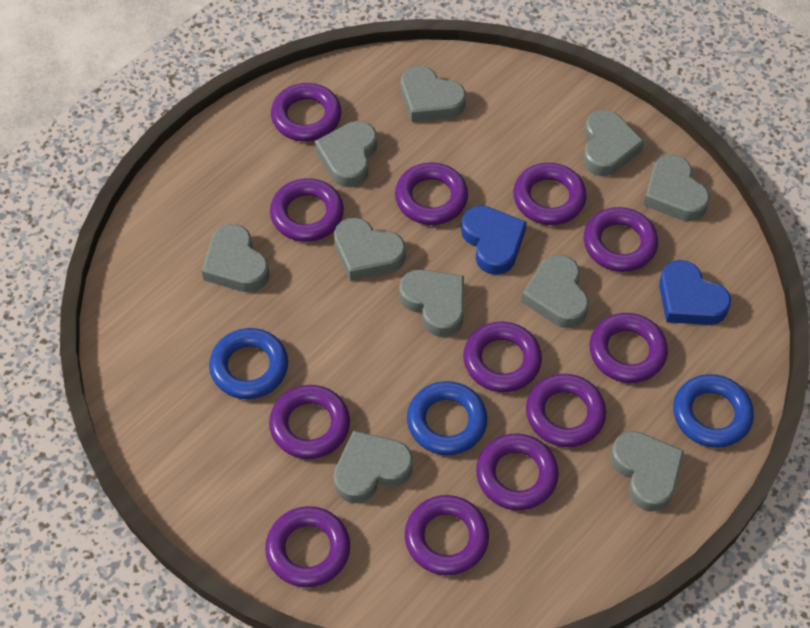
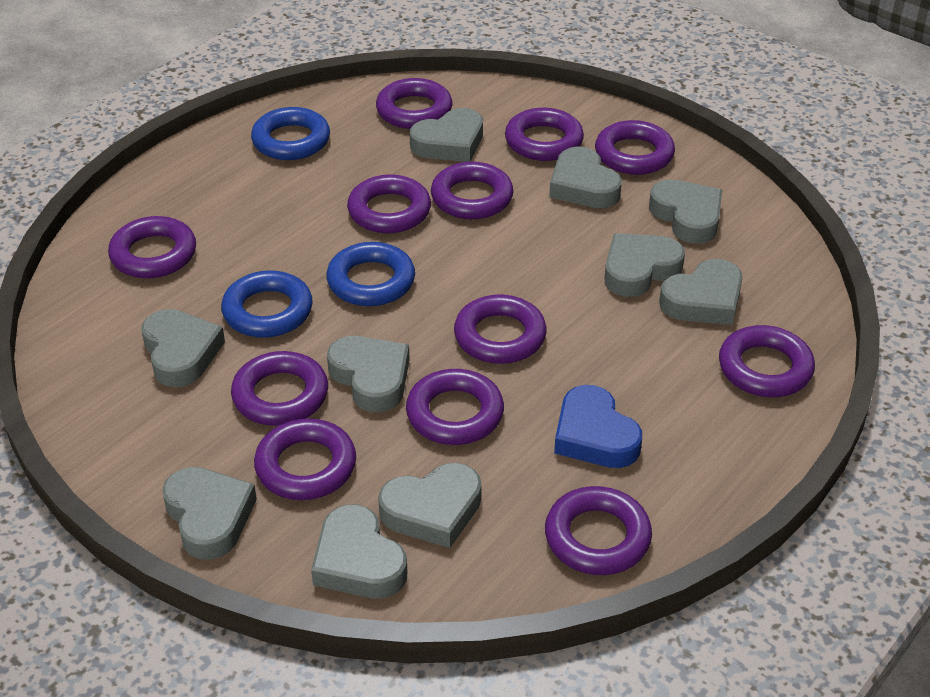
blue heart: 2 -> 1

